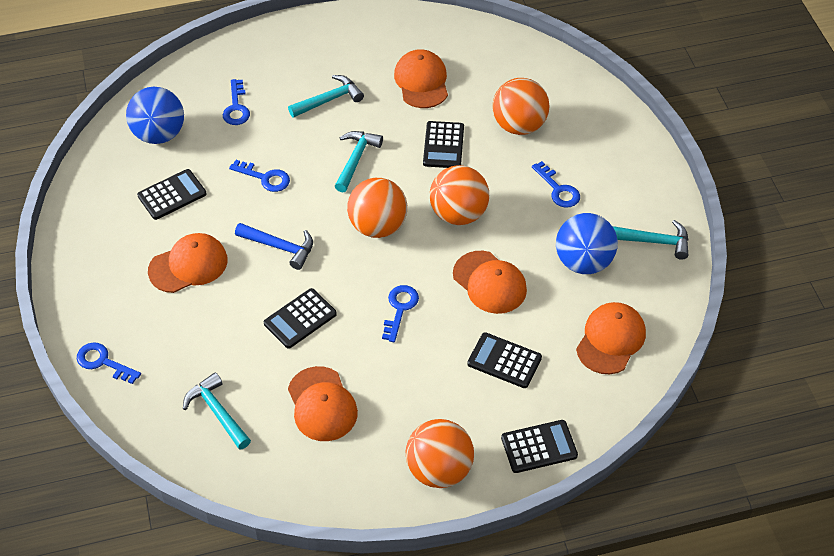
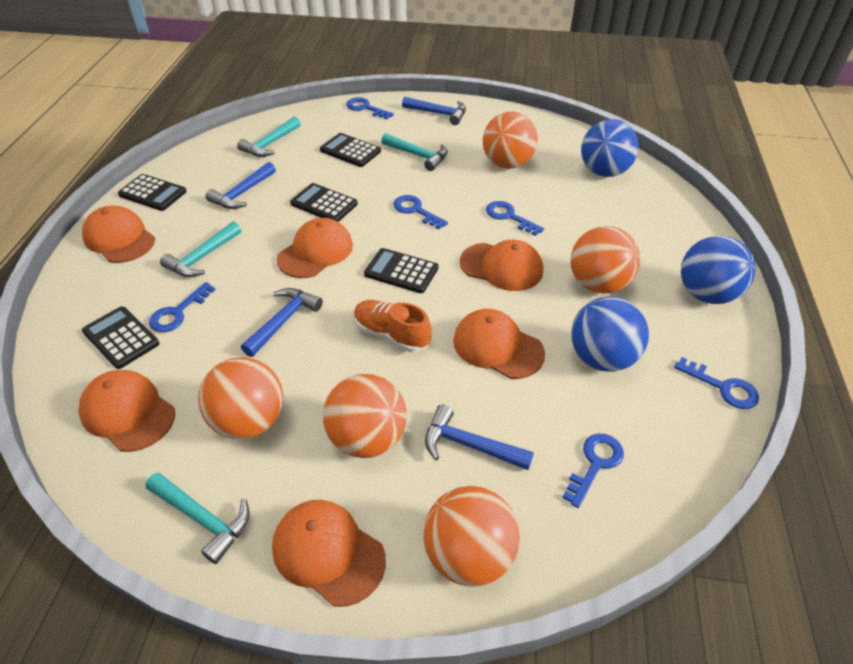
blue ball: 2 -> 3
blue hammer: 1 -> 4
blue key: 5 -> 6
orange ball: 4 -> 5
orange cap: 5 -> 6
orange shoe: 0 -> 1

